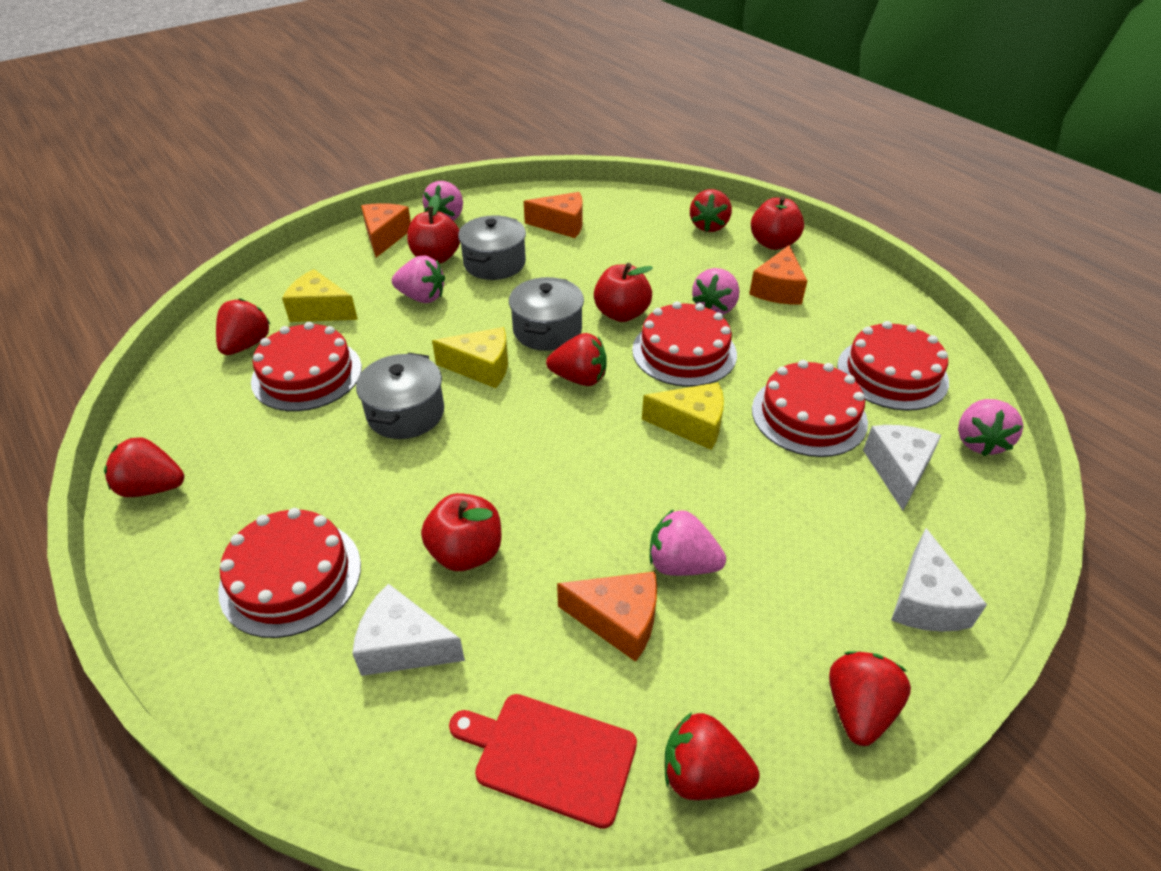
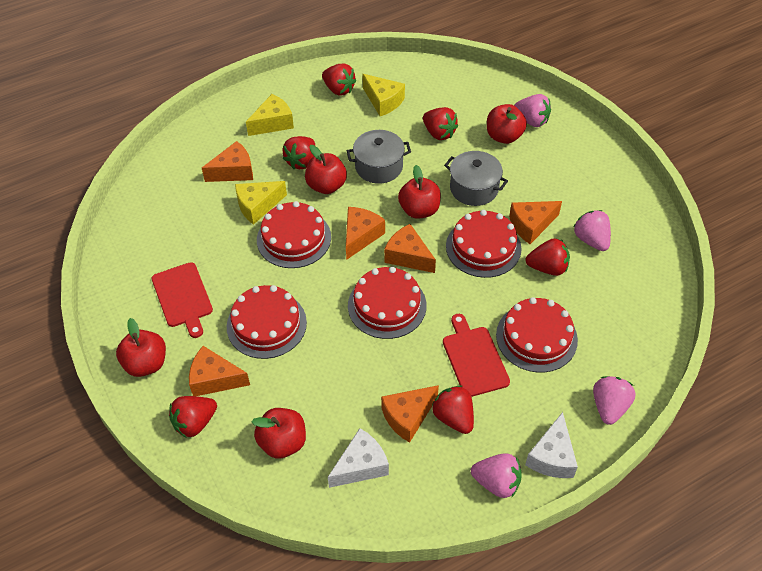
grey pot: 3 -> 2
orange cheese: 4 -> 6
pink strawberry: 5 -> 4
red apple: 4 -> 5
red cutting board: 1 -> 2
white cheese: 3 -> 2

